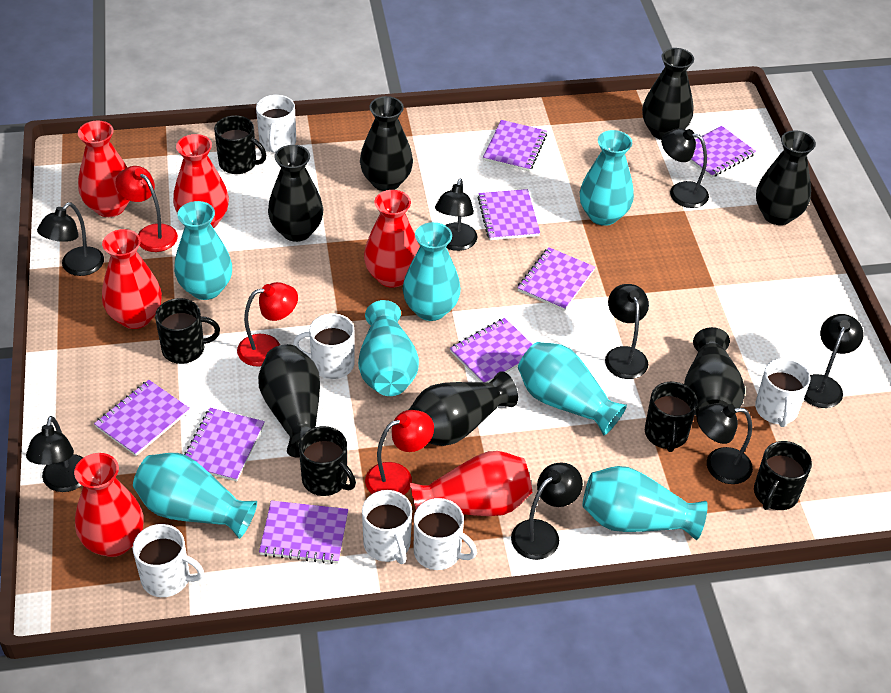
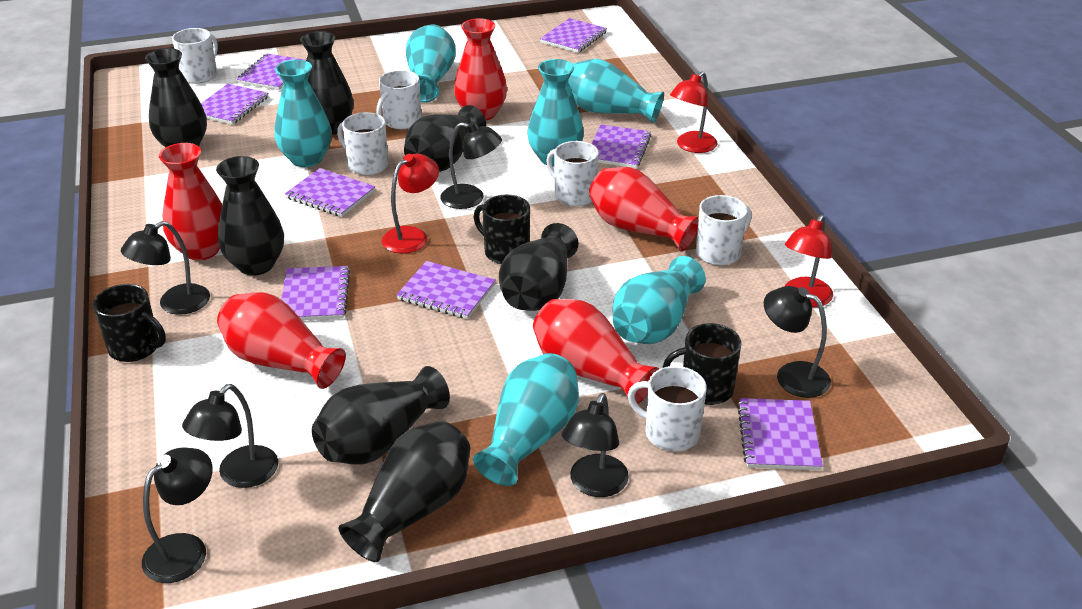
black lamp: 8 -> 6
black mug: 5 -> 3
red vase: 6 -> 5
turquoise vase: 7 -> 6

